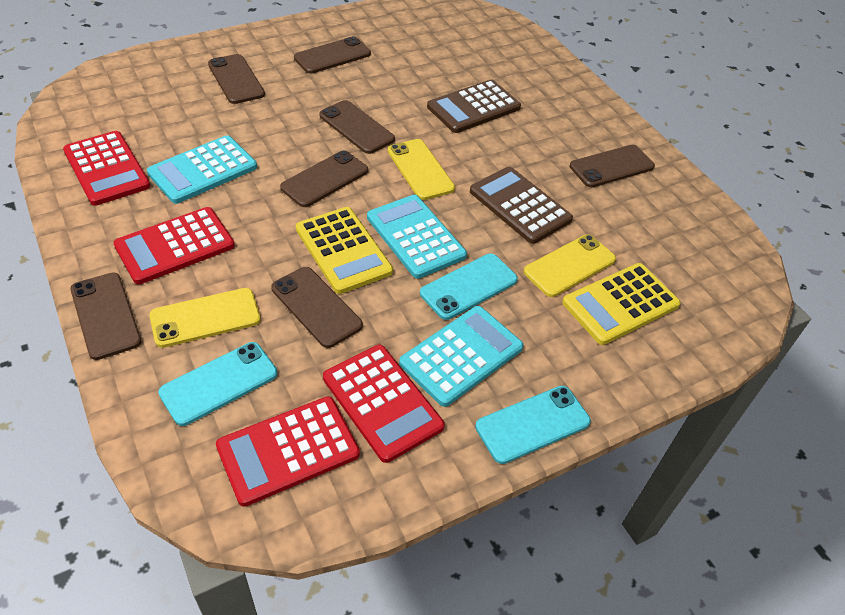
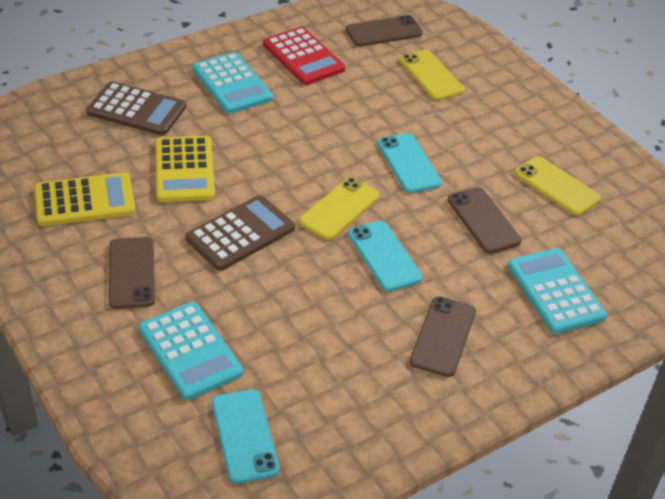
brown phone: 7 -> 4
red calculator: 4 -> 1

